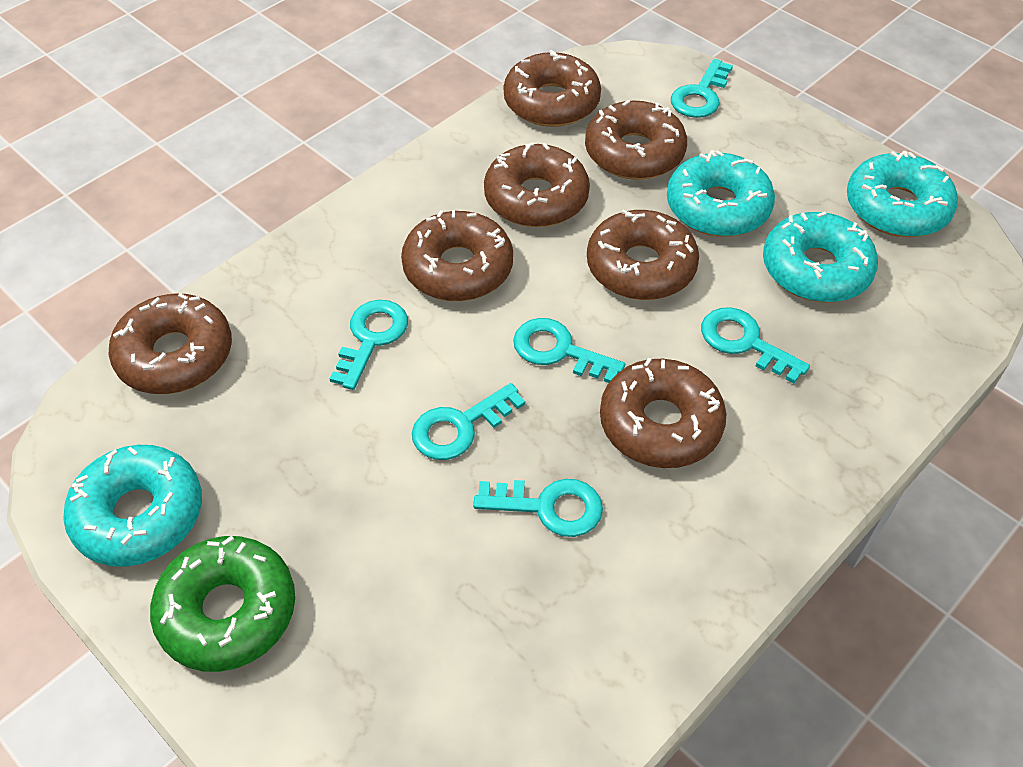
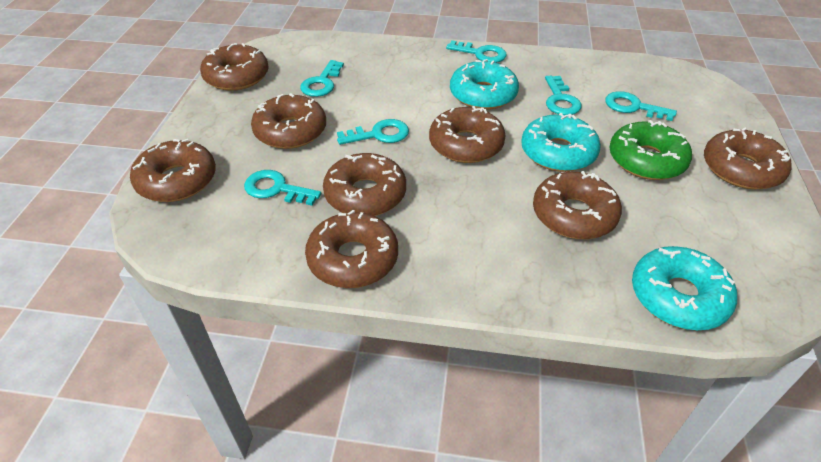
brown donut: 7 -> 8
turquoise donut: 4 -> 3

